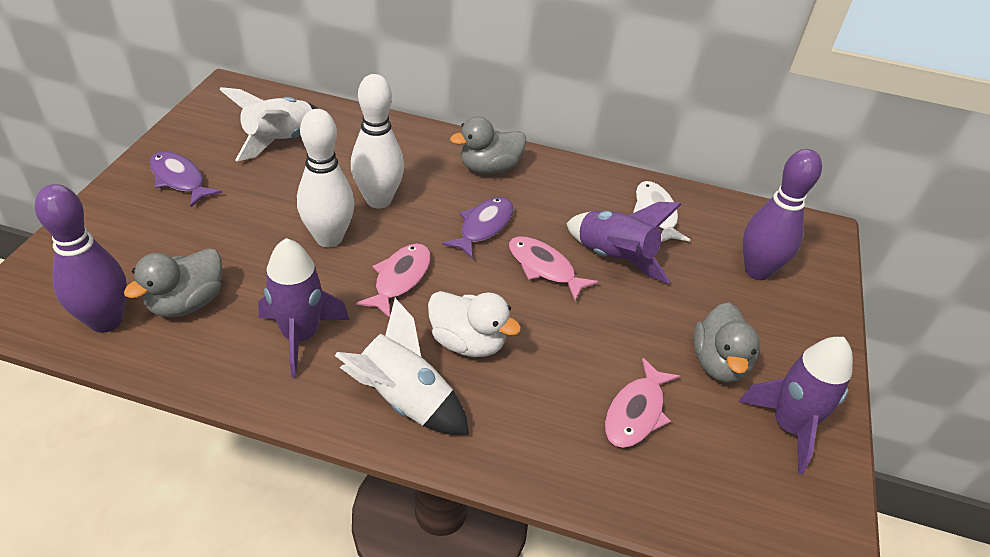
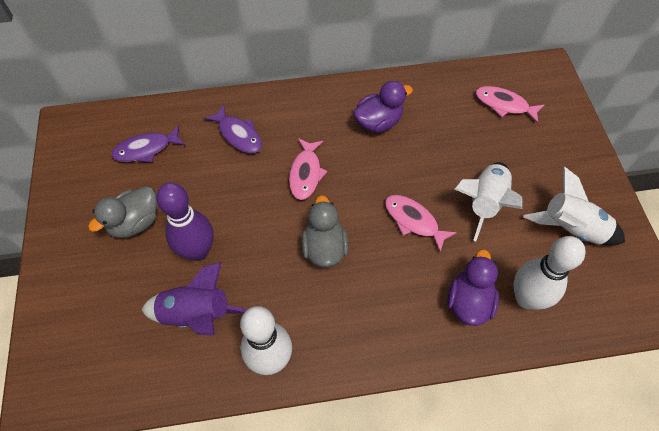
grey duck: 3 -> 2
purple bowling pin: 2 -> 1
purple duck: 0 -> 2
purple rocket: 3 -> 1
white duck: 1 -> 0
white fish: 1 -> 0

